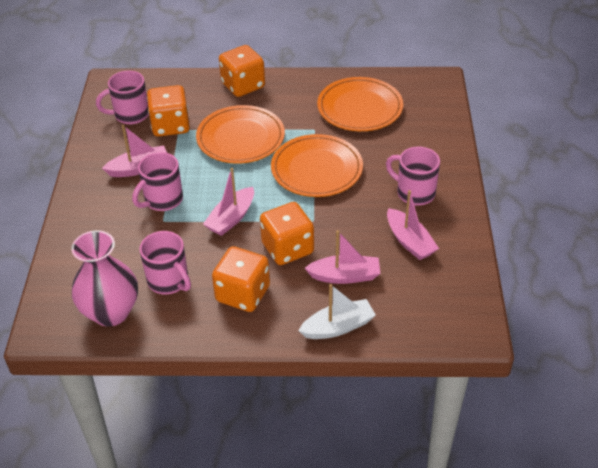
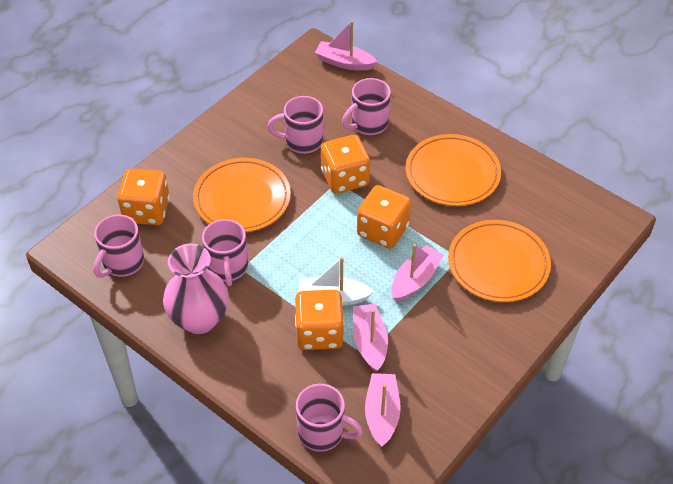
pink mug: 4 -> 5

